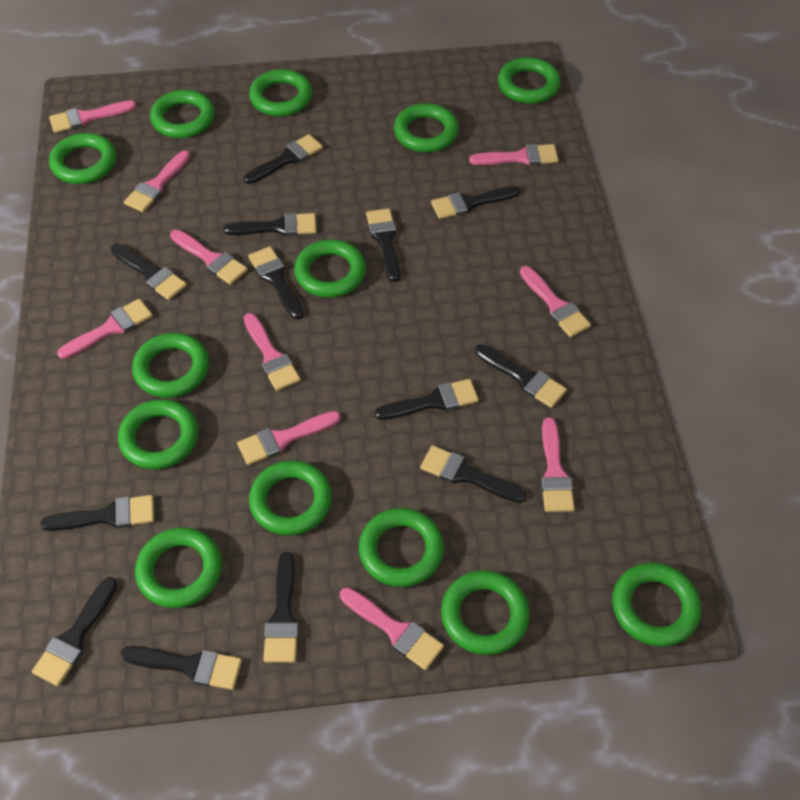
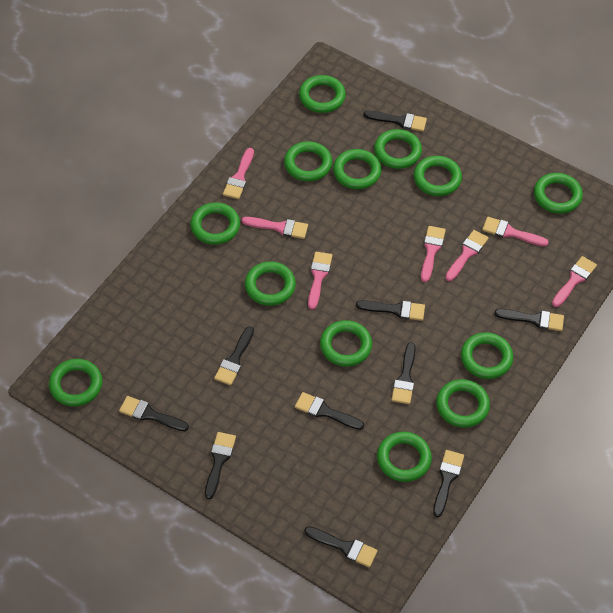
black brush: 13 -> 10
pink brush: 10 -> 7

